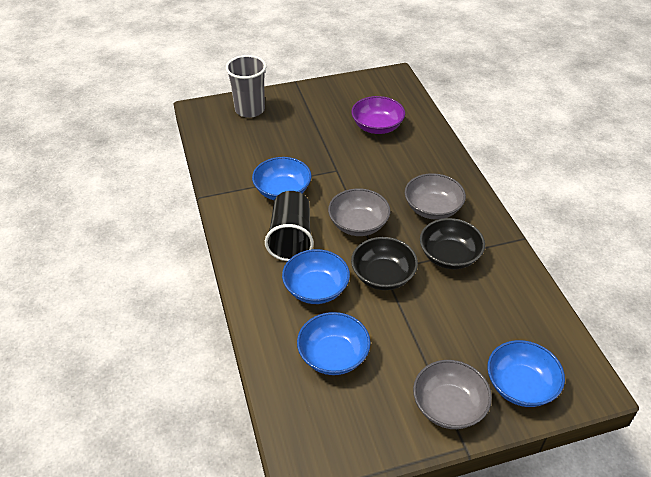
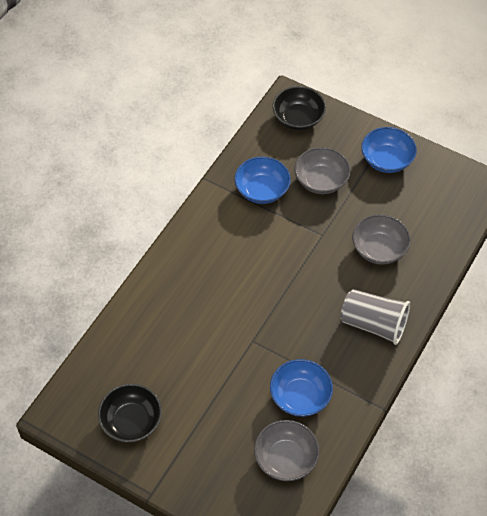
black cup: 1 -> 0
blue bowl: 4 -> 3
purple bowl: 1 -> 0

